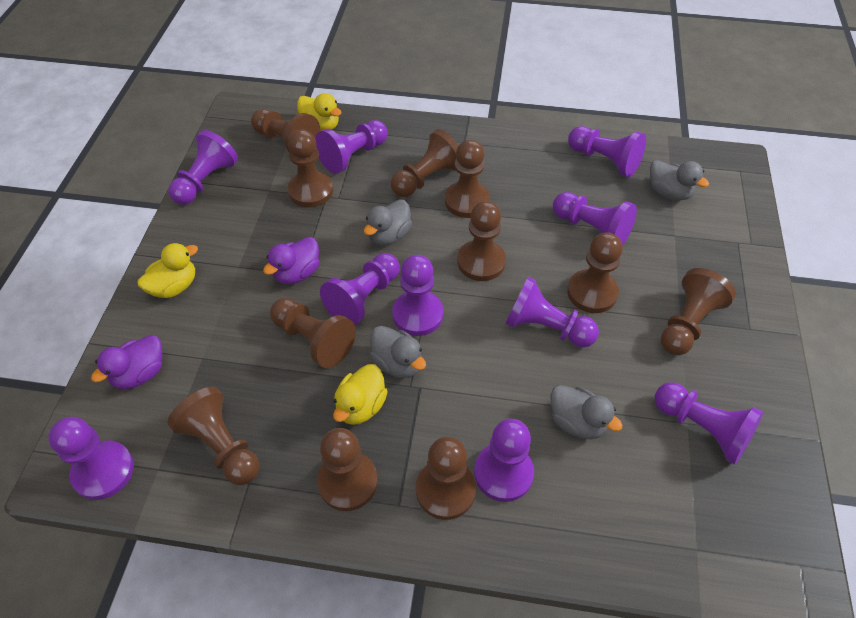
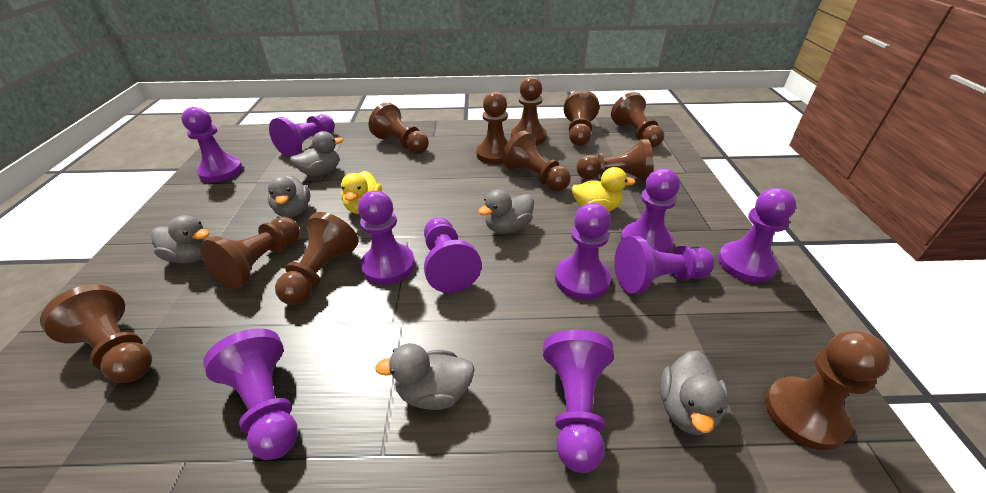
grey duck: 4 -> 6
purple duck: 2 -> 0
yellow duck: 3 -> 2

